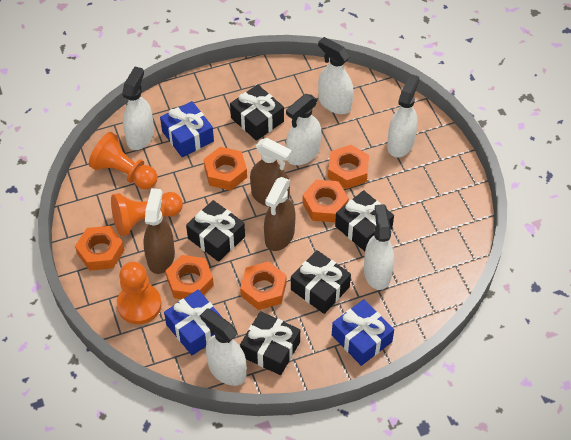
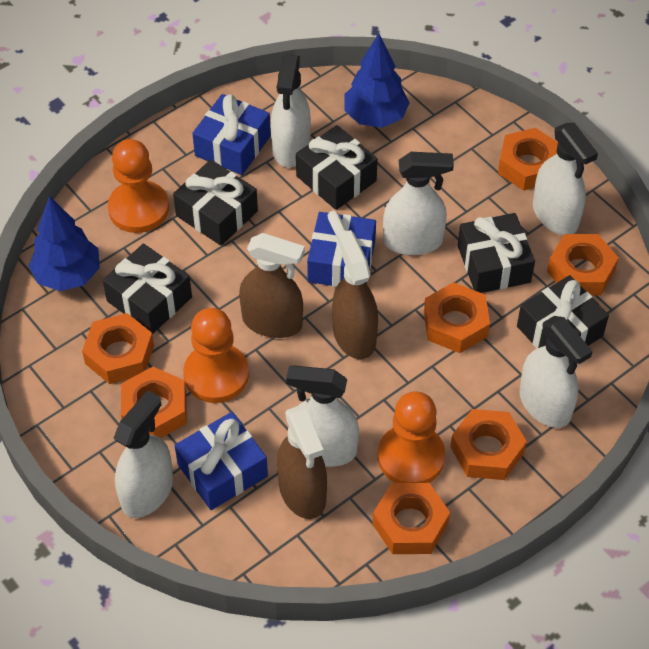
blue tree: 0 -> 2
orange nut: 6 -> 7

